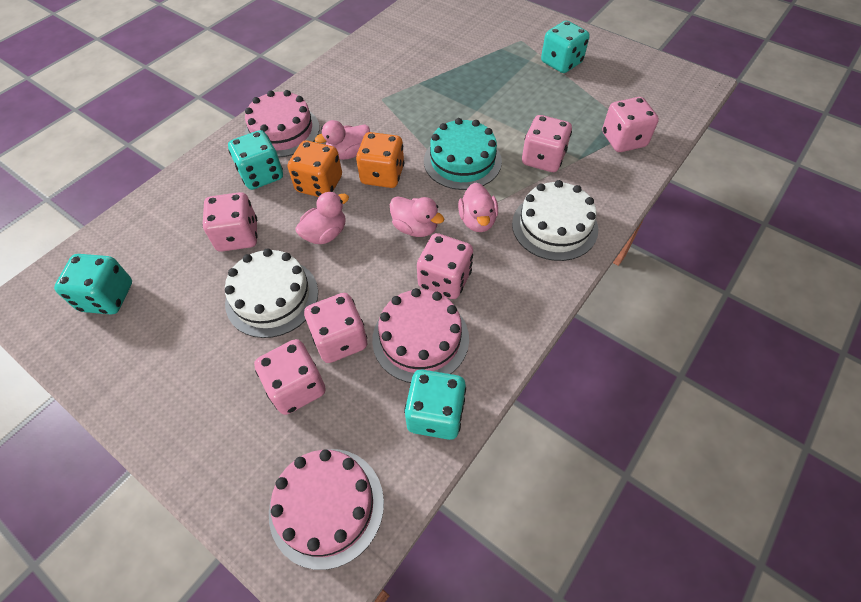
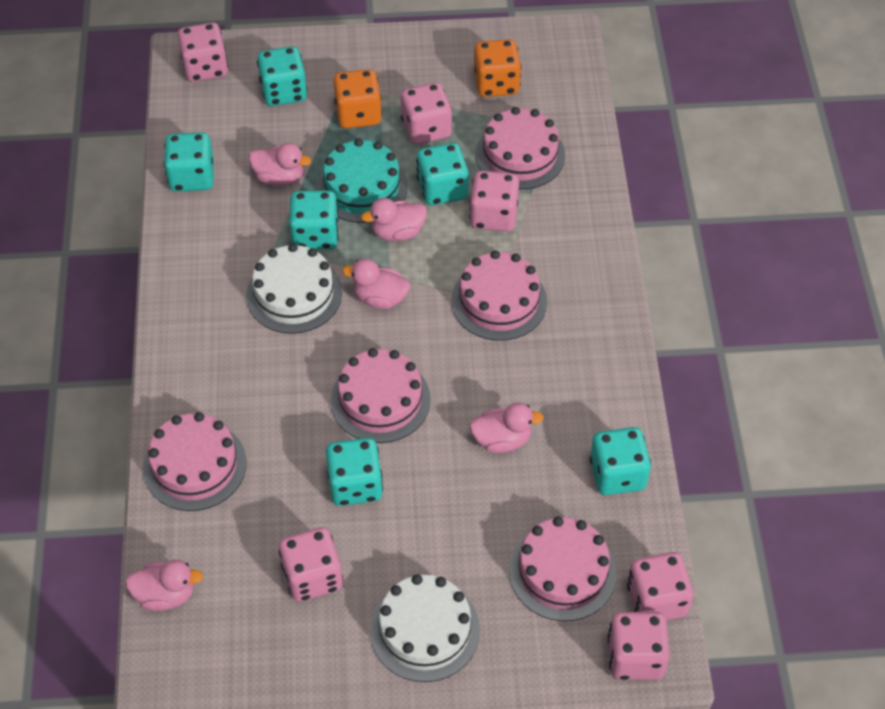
pink cake: 3 -> 5
pink duck: 4 -> 5
turquoise dice: 4 -> 6

